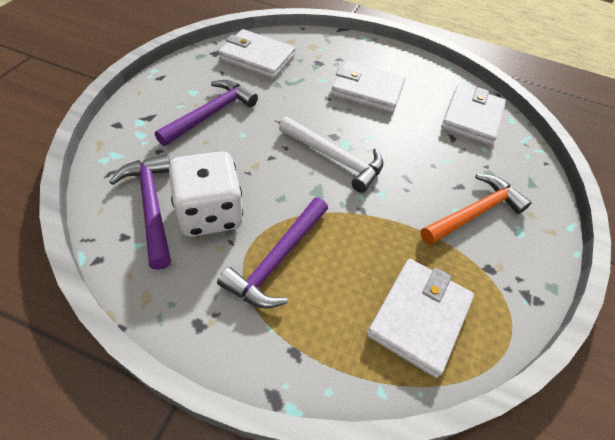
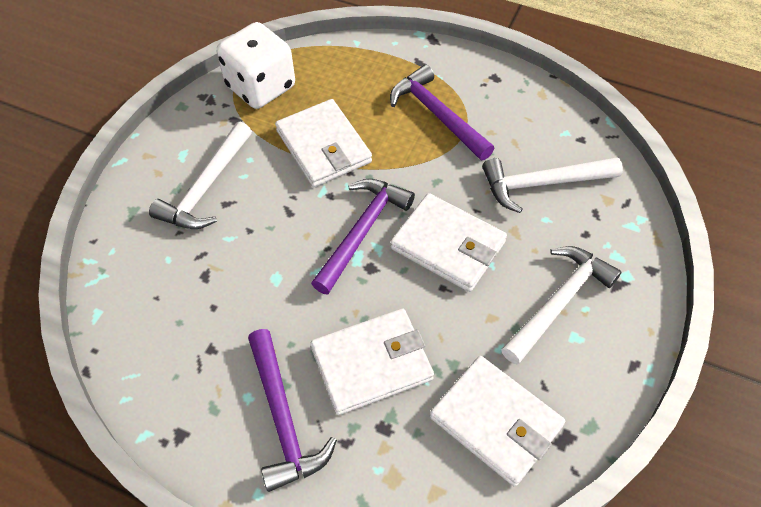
orange hammer: 1 -> 0
white hammer: 1 -> 3

